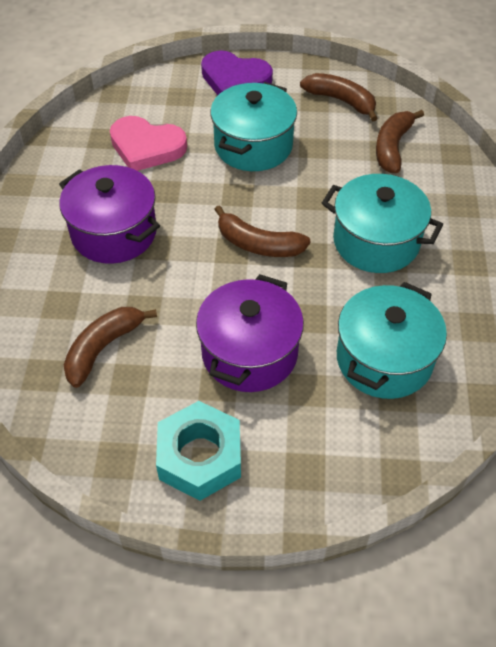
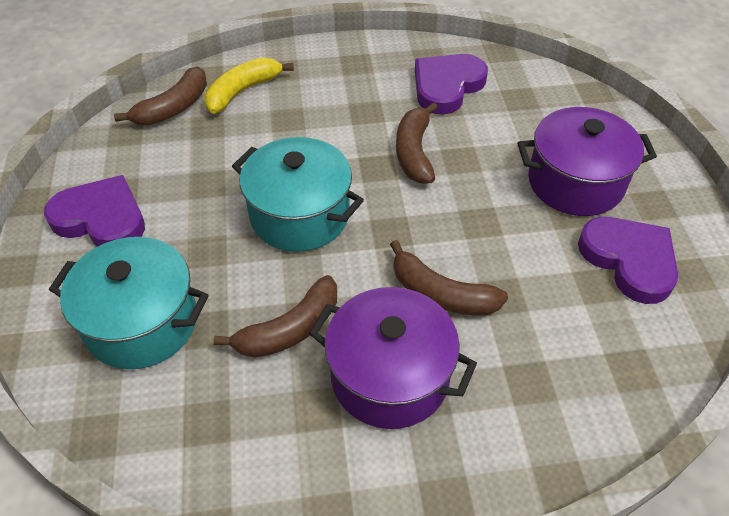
pink heart: 1 -> 0
purple heart: 1 -> 3
turquoise nut: 1 -> 0
turquoise pot: 3 -> 2
yellow banana: 0 -> 1

